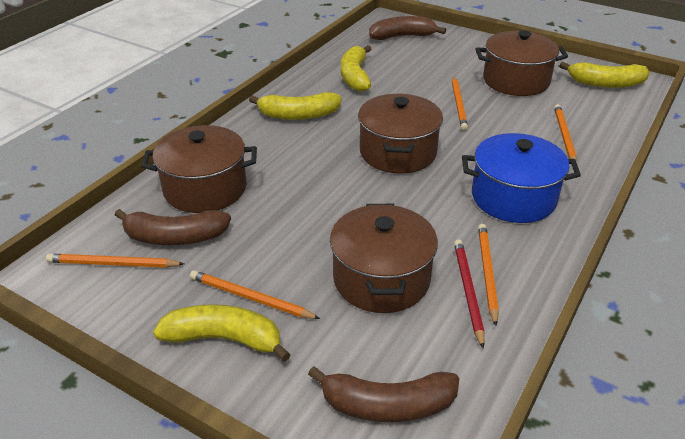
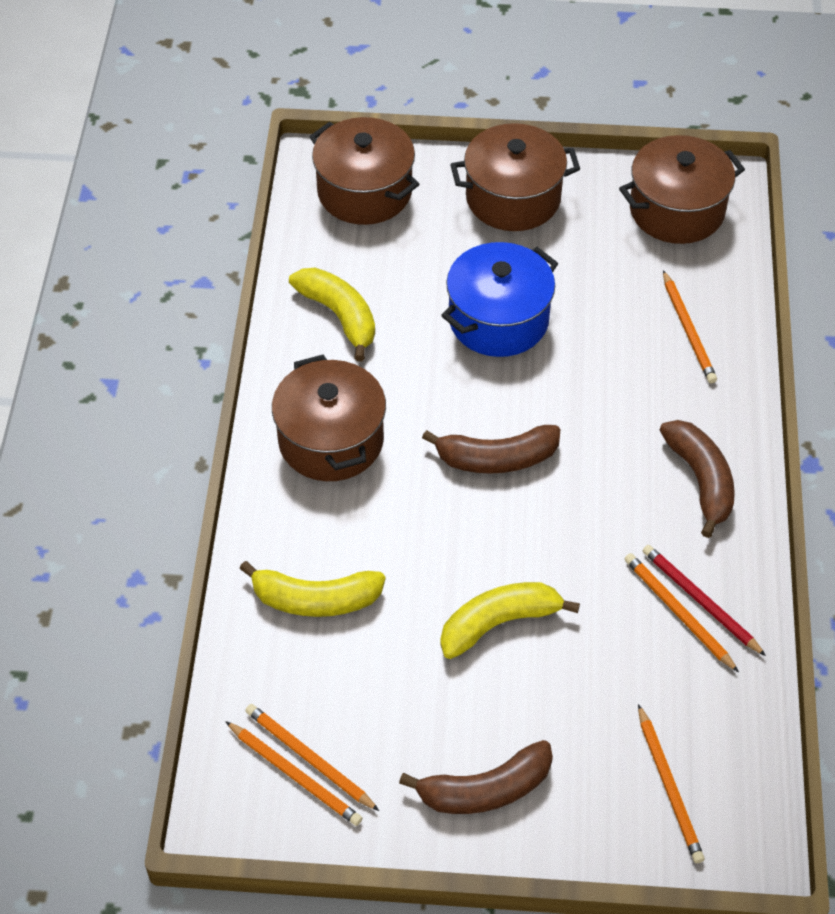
yellow banana: 4 -> 3

